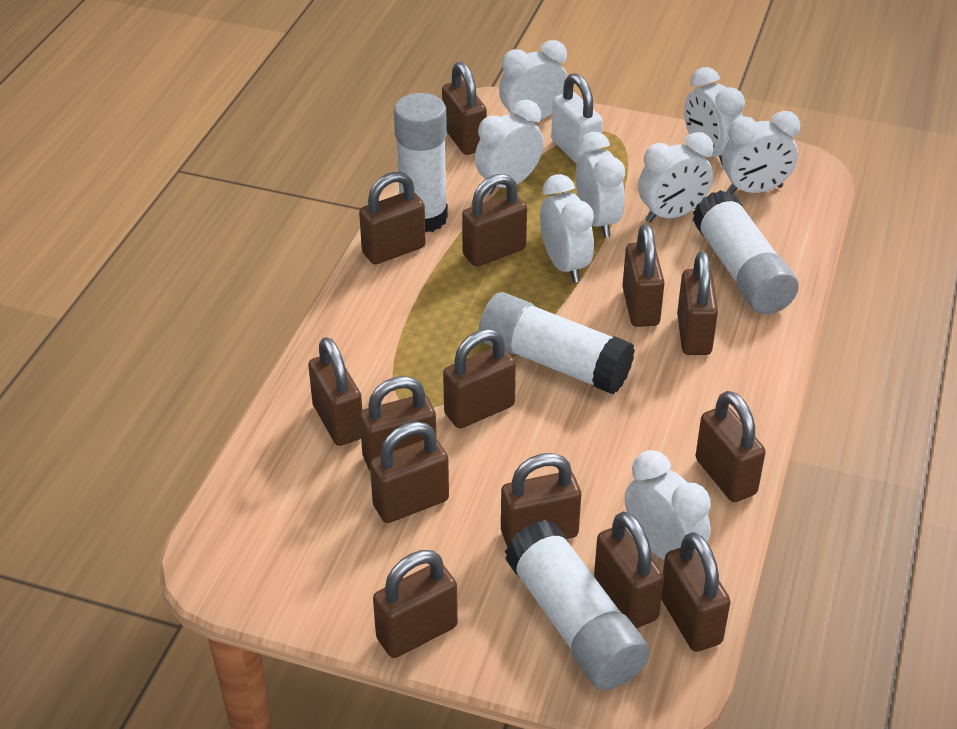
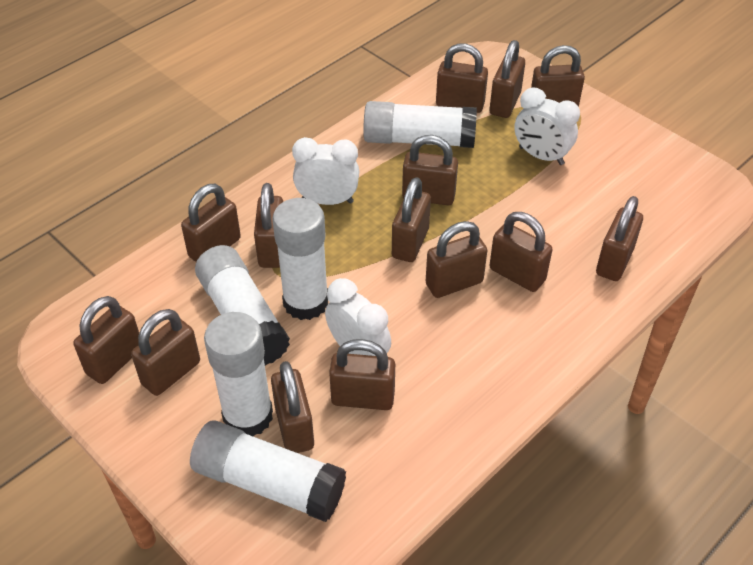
white clock: 8 -> 3
white glue stick: 4 -> 5
white padlock: 1 -> 0

